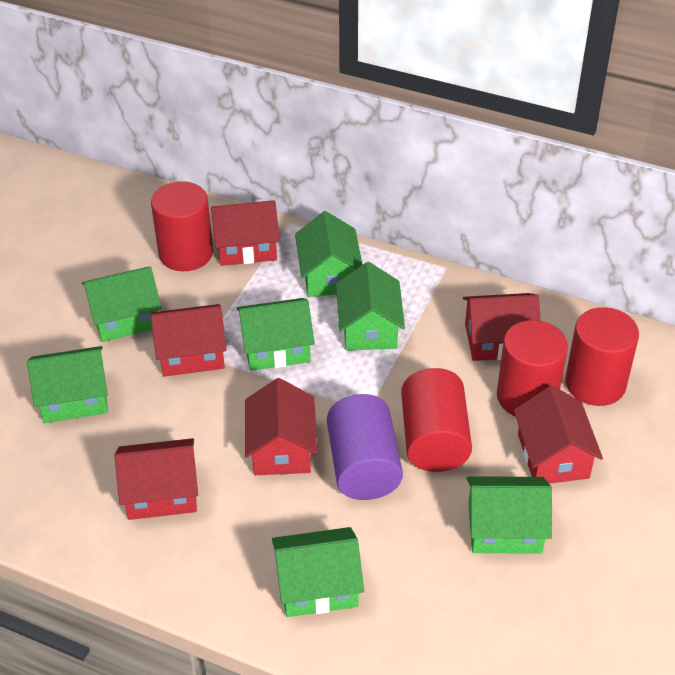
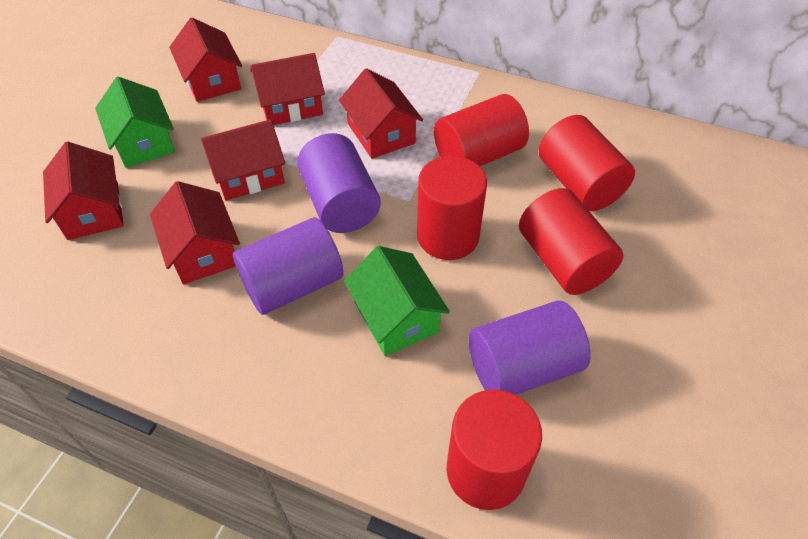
green house: 7 -> 2
purple cylinder: 1 -> 3
red cylinder: 4 -> 5

